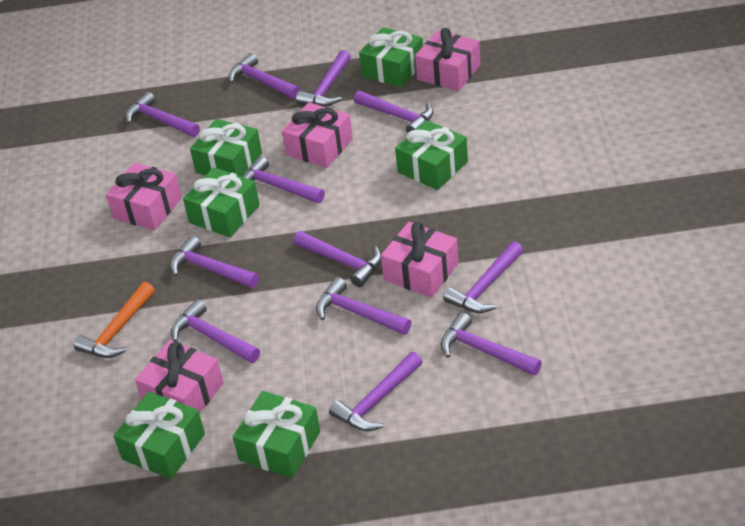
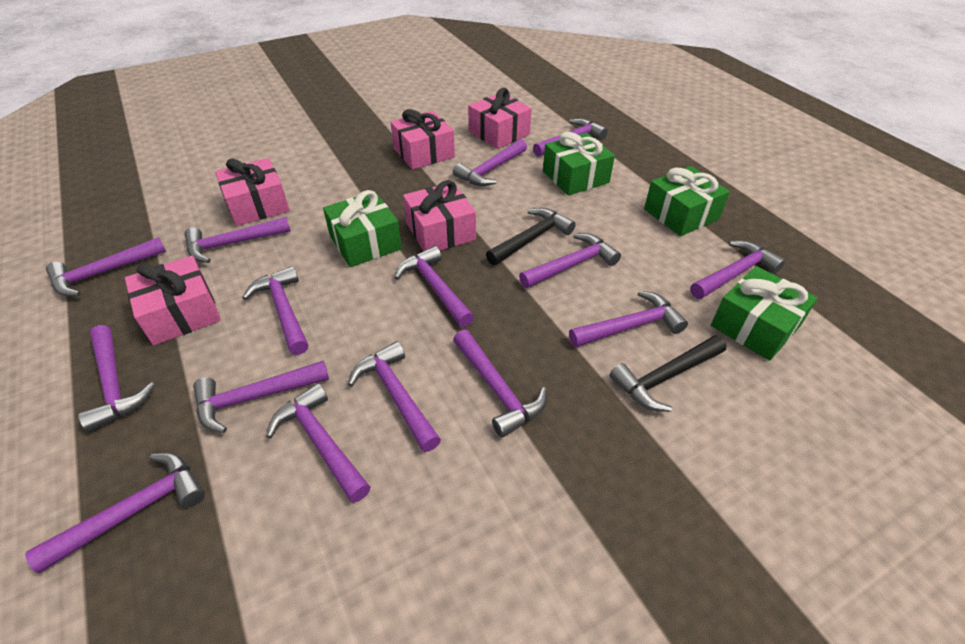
black hammer: 0 -> 2
green gift: 6 -> 4
orange hammer: 1 -> 0
purple hammer: 12 -> 15

